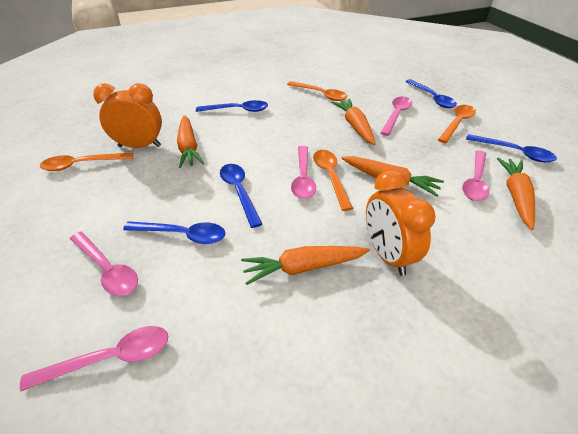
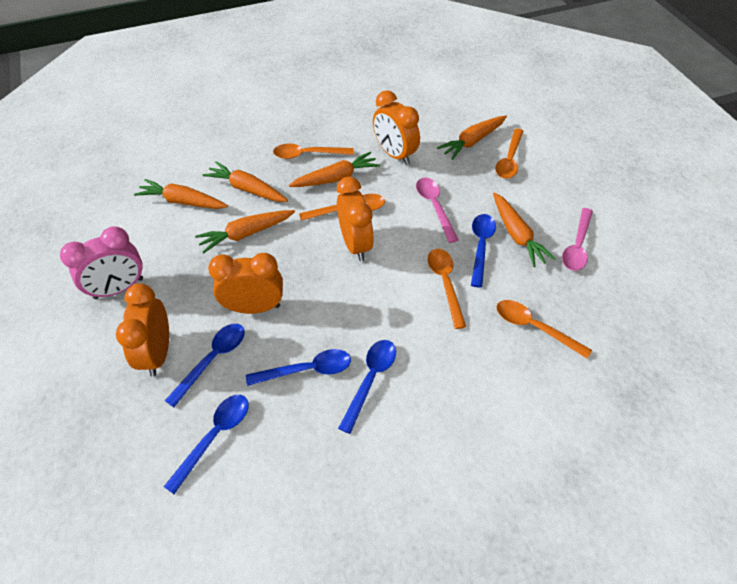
orange carrot: 5 -> 6
orange clock: 2 -> 4
orange spoon: 4 -> 5
pink clock: 0 -> 1
pink spoon: 5 -> 2

